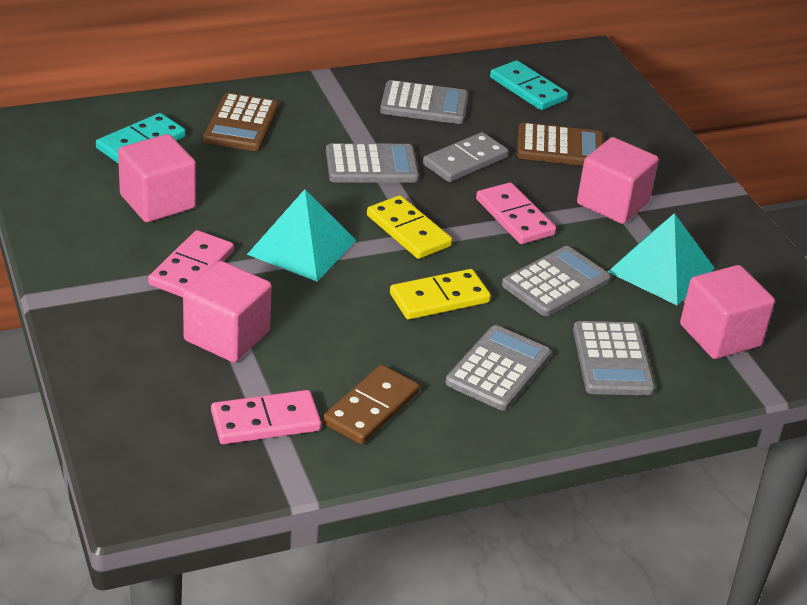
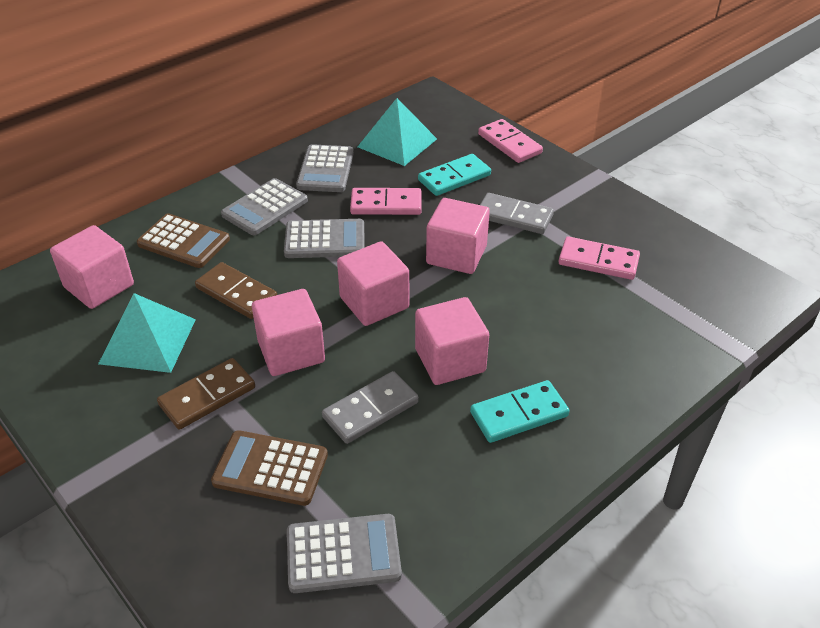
brown domino: 1 -> 2
grey calculator: 5 -> 4
grey domino: 1 -> 2
pink cube: 4 -> 5
yellow domino: 2 -> 0

